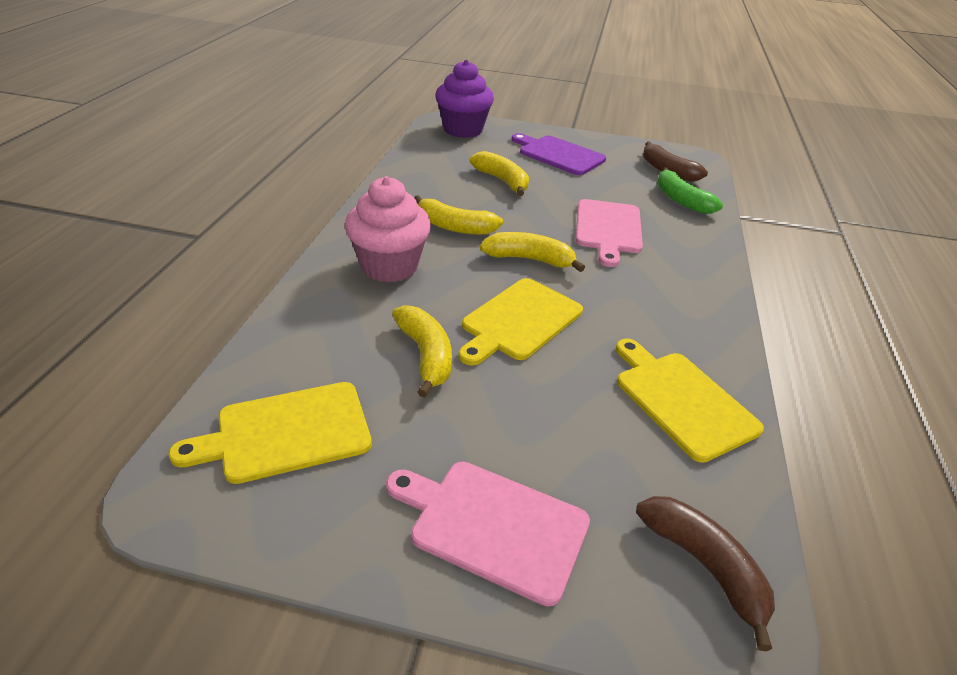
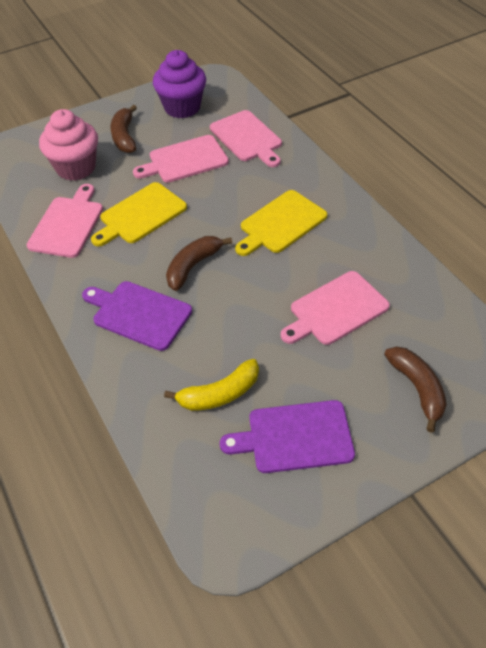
brown banana: 2 -> 3
green banana: 1 -> 0
pink cutting board: 2 -> 4
purple cutting board: 1 -> 2
yellow banana: 4 -> 1
yellow cutting board: 3 -> 2

